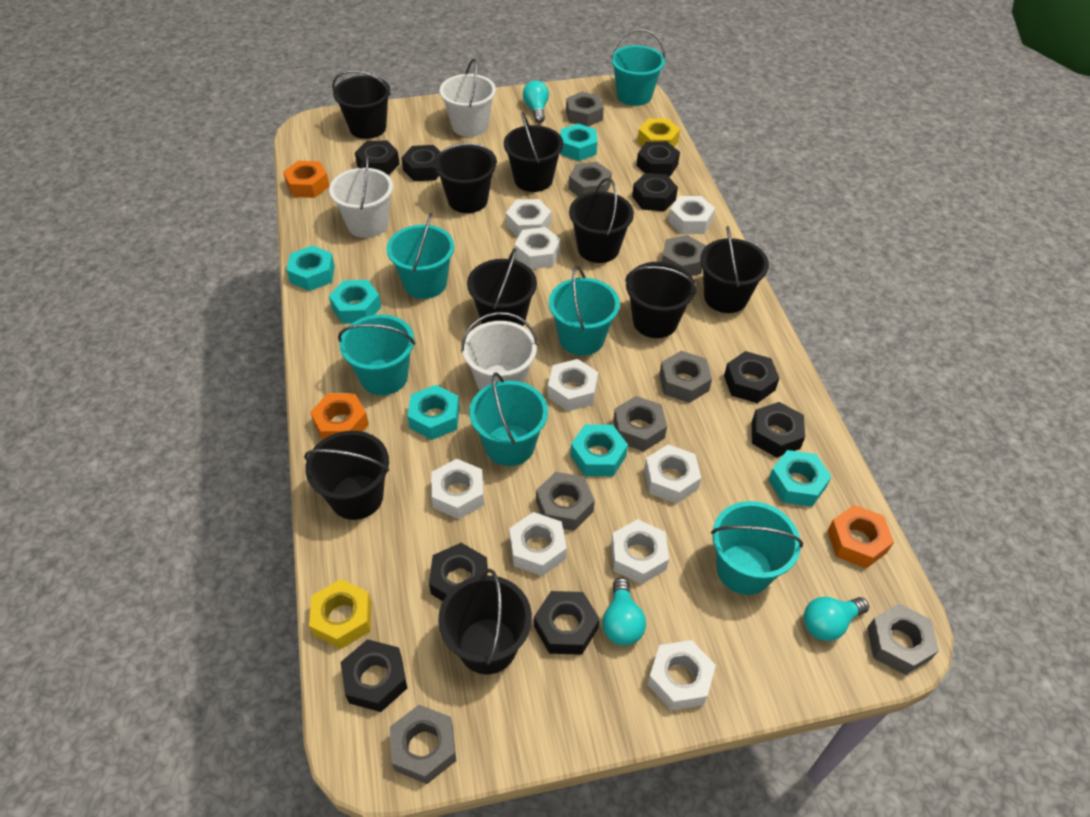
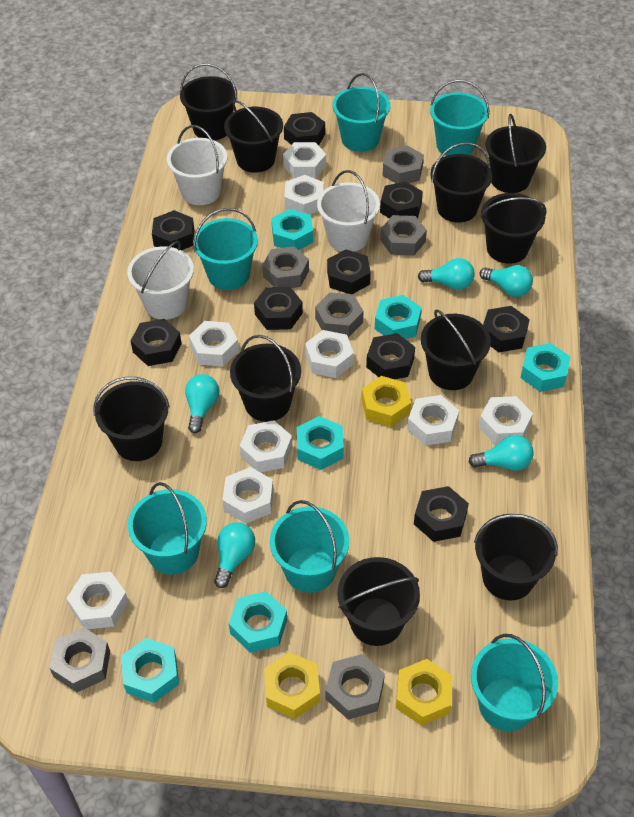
black bucket: 9 -> 10
grey nut: 8 -> 6
orange nut: 3 -> 0
turquoise light bulb: 3 -> 5
yellow nut: 2 -> 3

